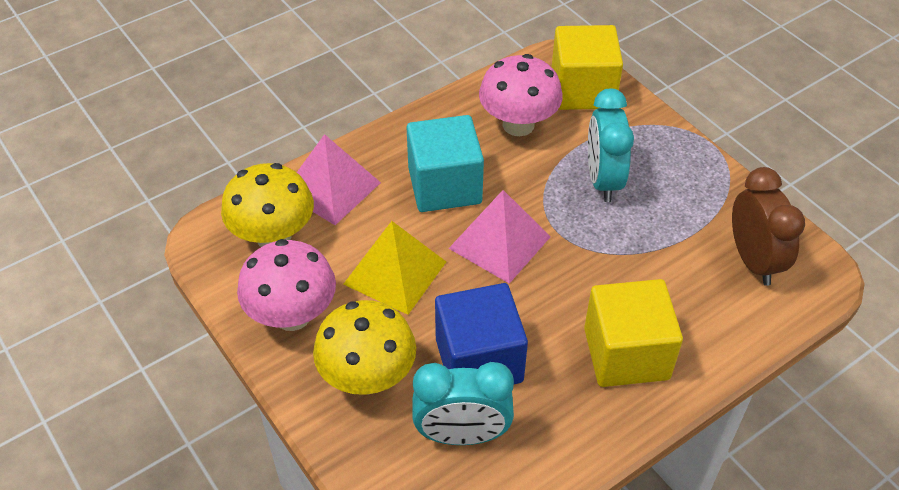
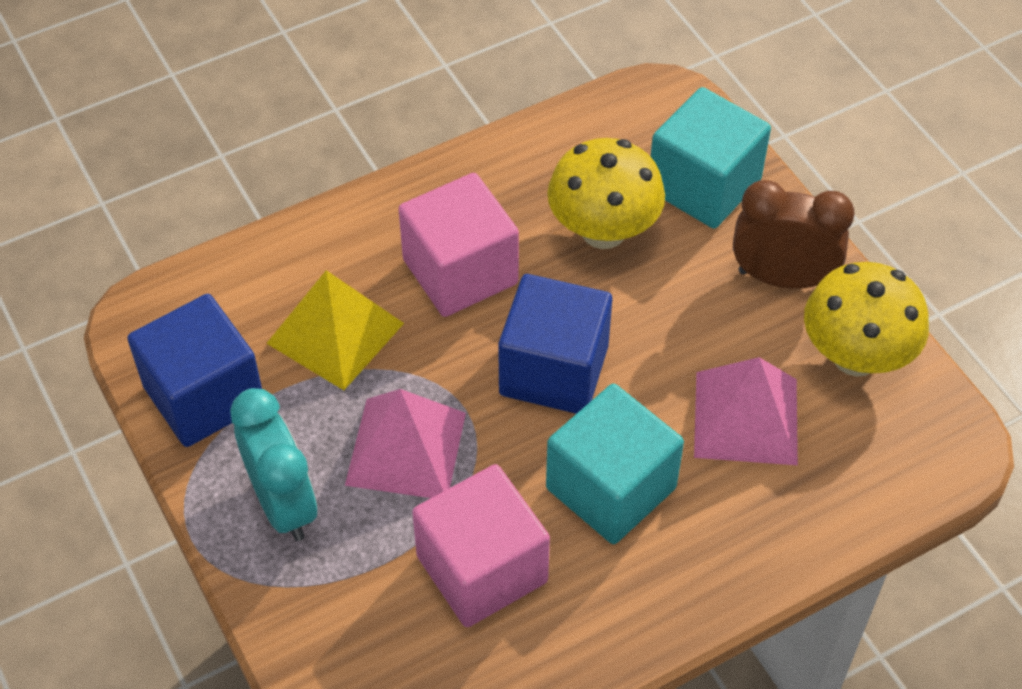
blue cube: 1 -> 2
pink cube: 0 -> 2
pink mushroom: 2 -> 0
turquoise clock: 2 -> 1
turquoise cube: 1 -> 2
yellow cube: 2 -> 0

